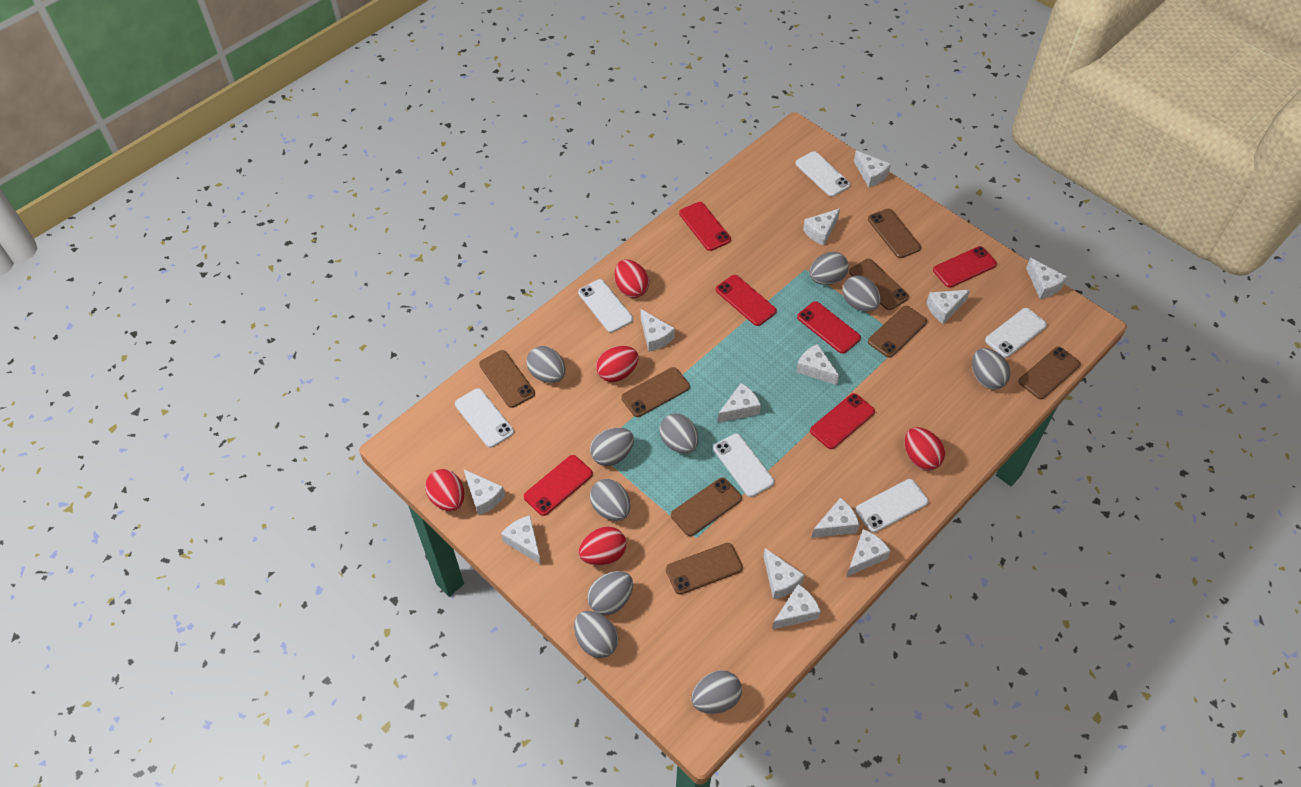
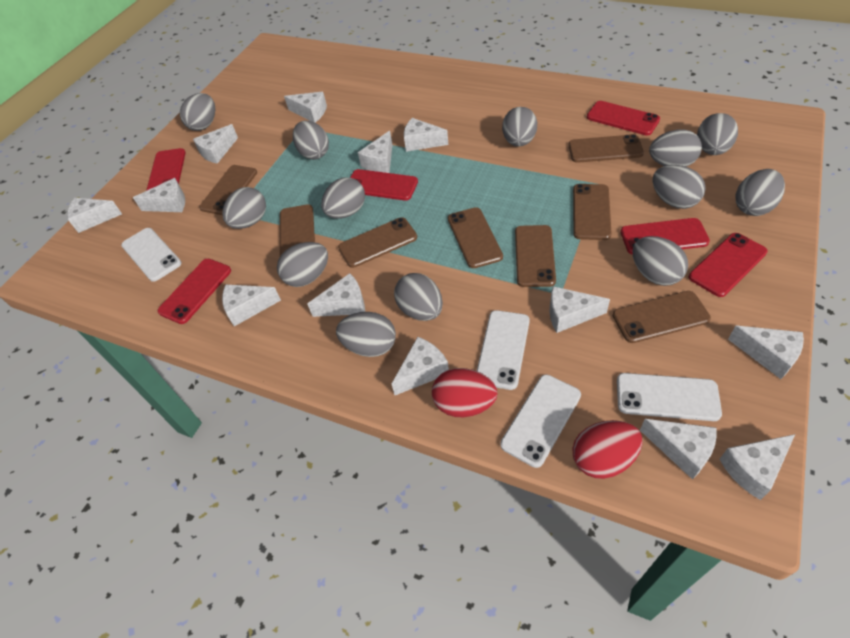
grey egg: 10 -> 13
red egg: 5 -> 2
white phone: 6 -> 4

